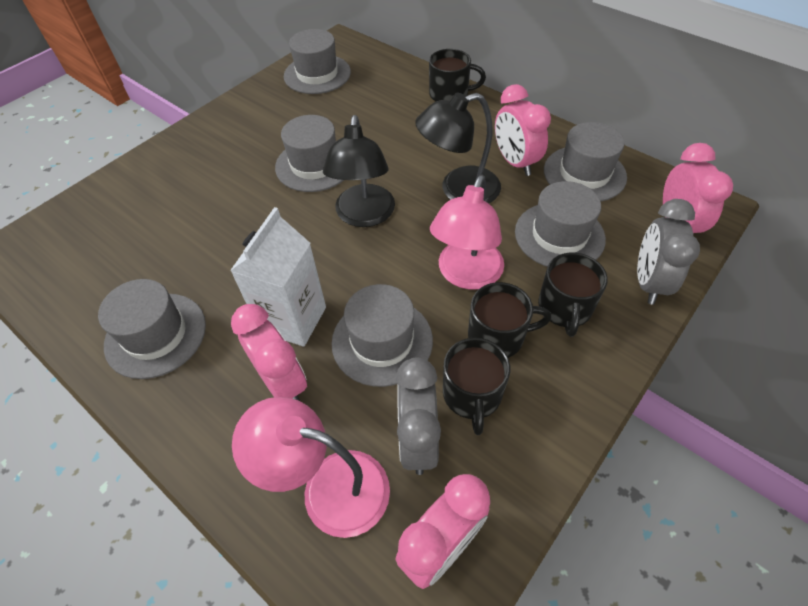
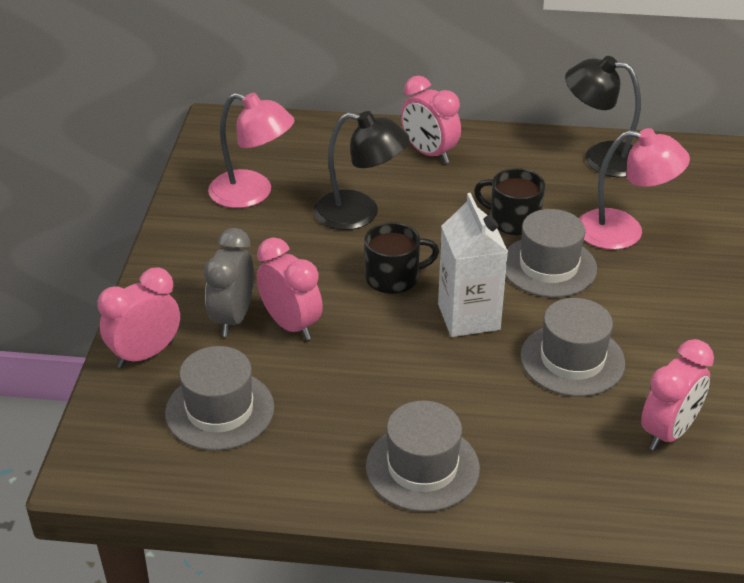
black mug: 4 -> 2
grey clock: 2 -> 1
grey hat: 6 -> 4

